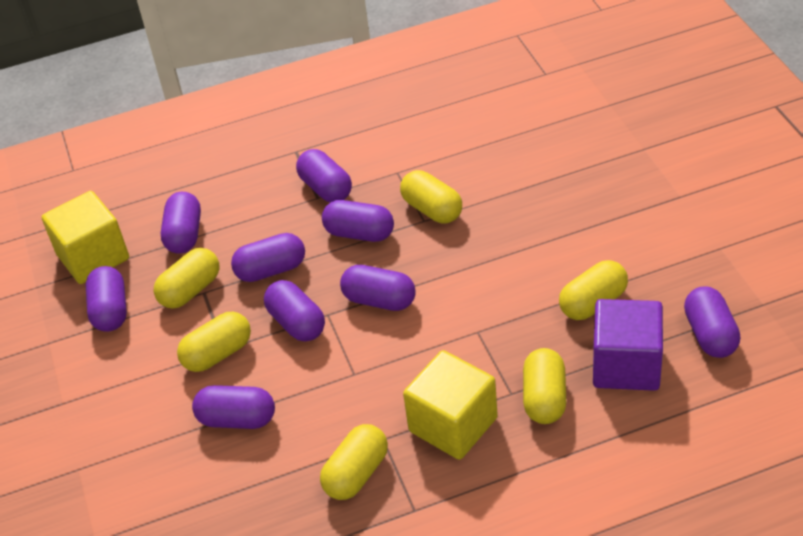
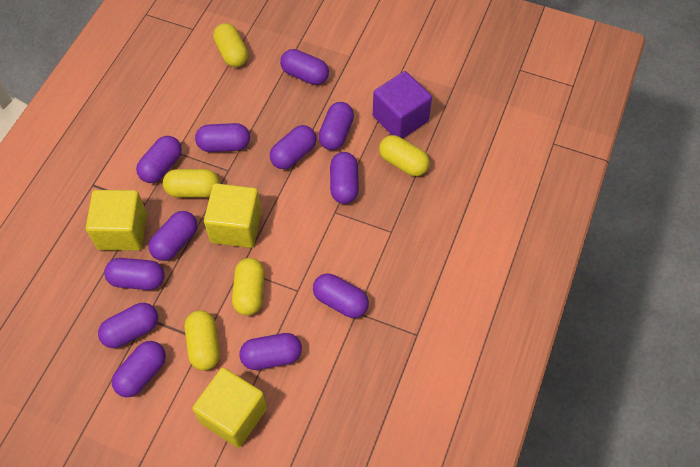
purple capsule: 9 -> 12
yellow capsule: 6 -> 5
yellow cube: 2 -> 3

